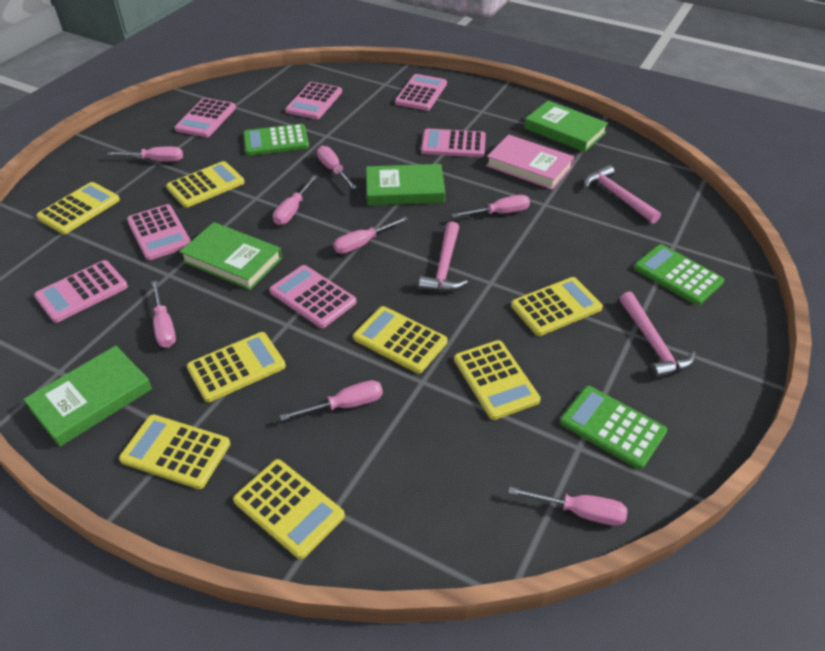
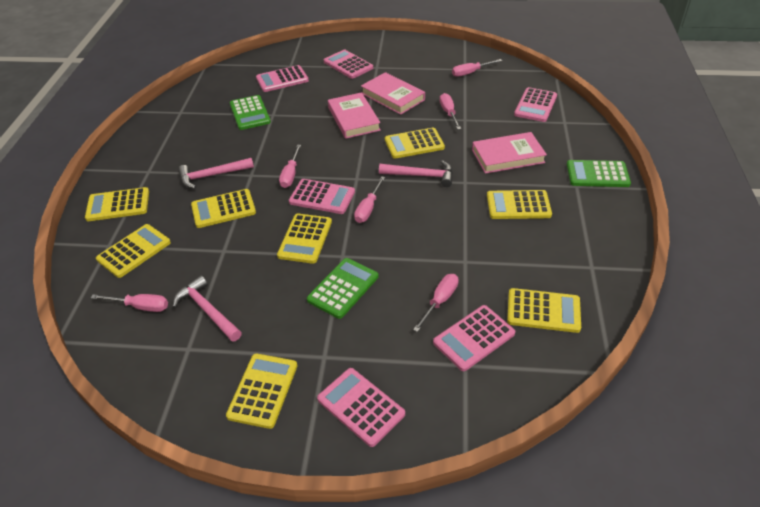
green book: 4 -> 0
pink book: 1 -> 3
pink calculator: 7 -> 6
pink screwdriver: 8 -> 6

